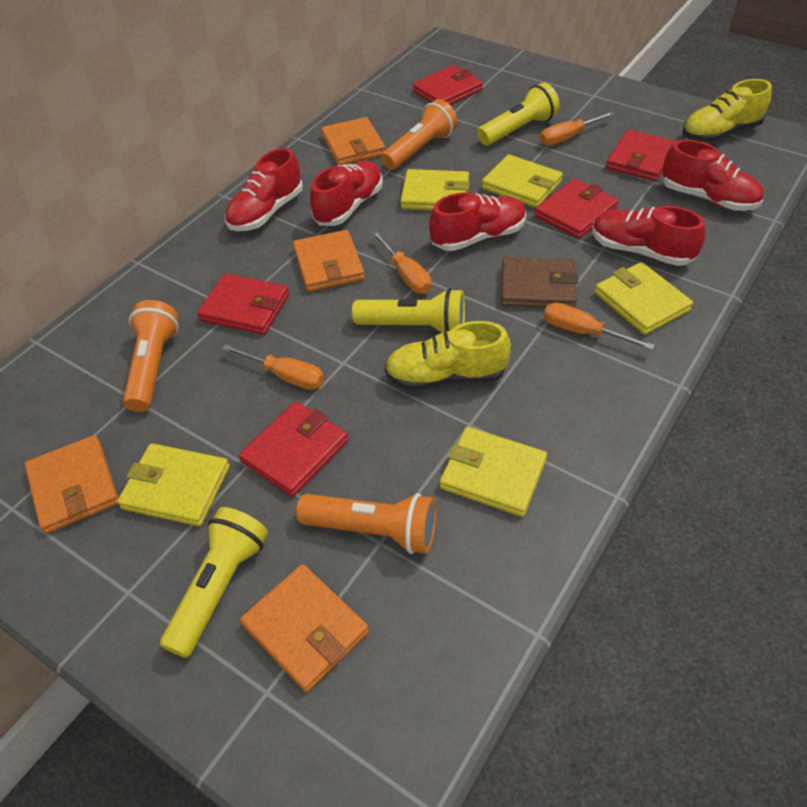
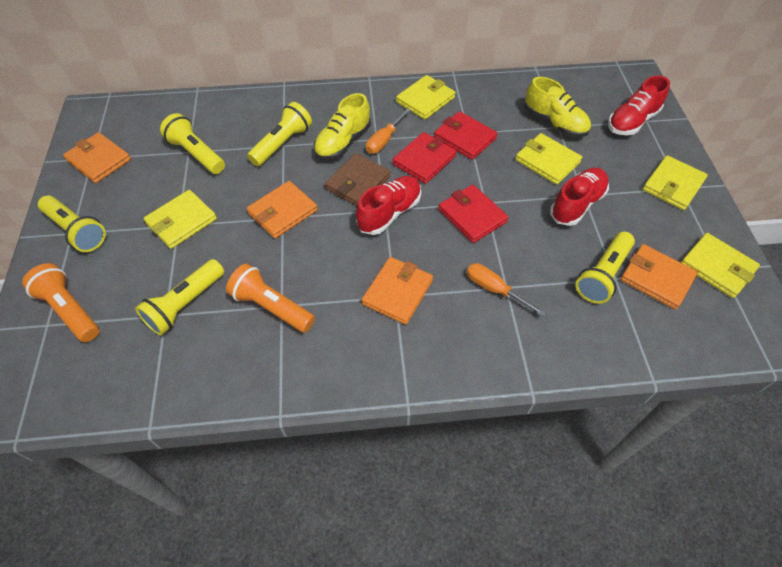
orange flashlight: 3 -> 2
orange screwdriver: 4 -> 2
red shoe: 5 -> 3
red wallet: 5 -> 3
yellow flashlight: 3 -> 5

